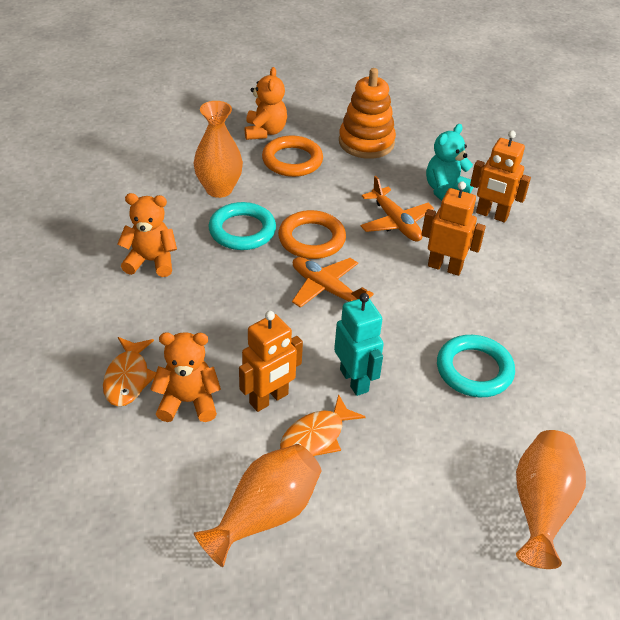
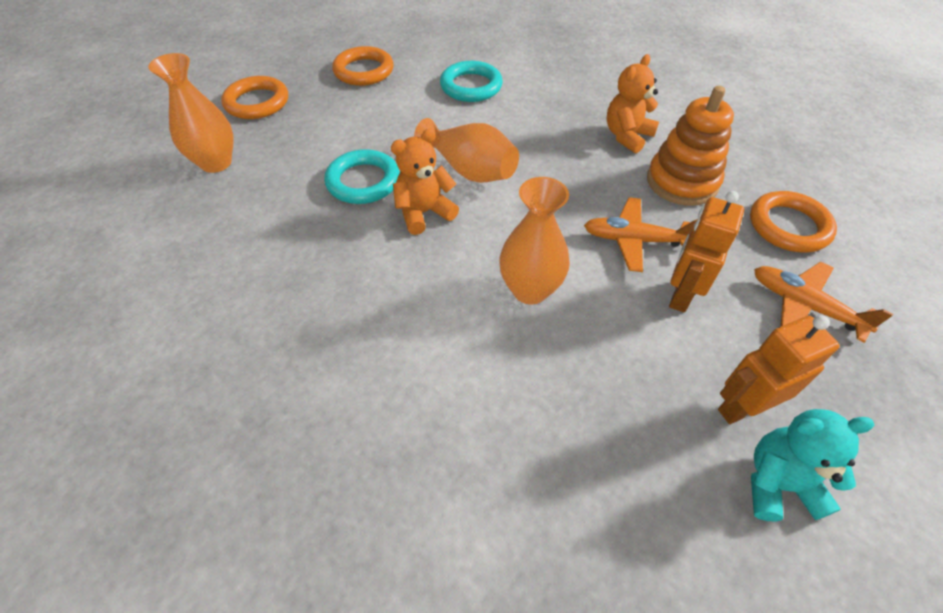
orange fish: 2 -> 0
orange ring: 2 -> 3
orange robot: 3 -> 2
orange teddy bear: 3 -> 2
turquoise robot: 1 -> 0

